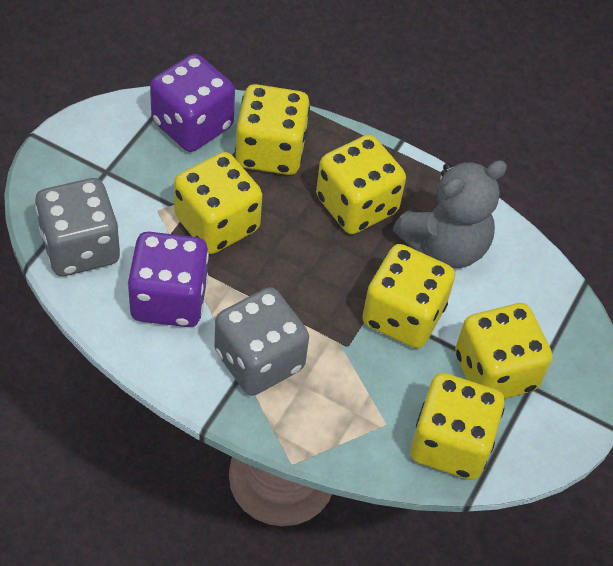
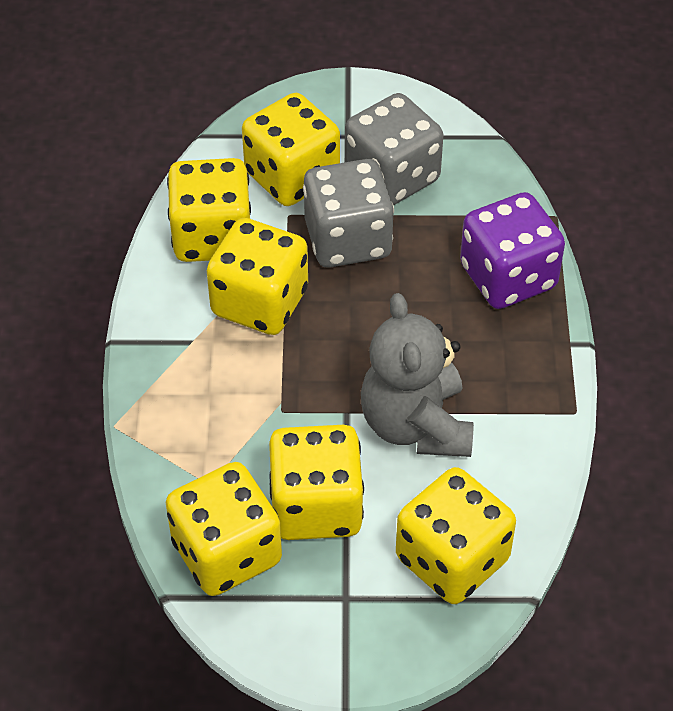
purple dice: 2 -> 1

